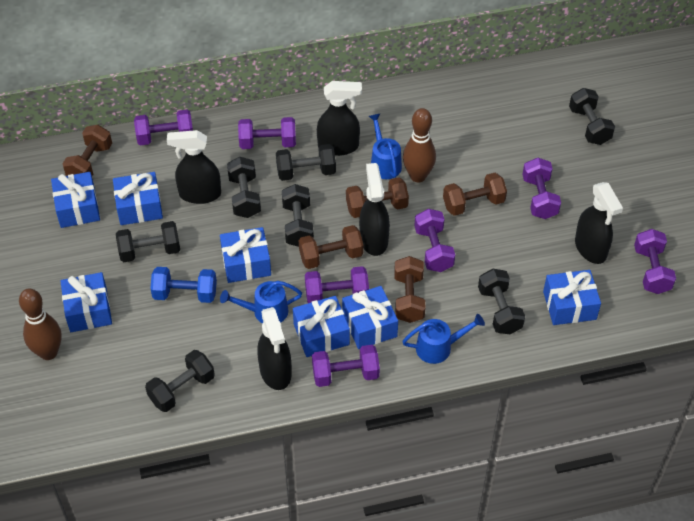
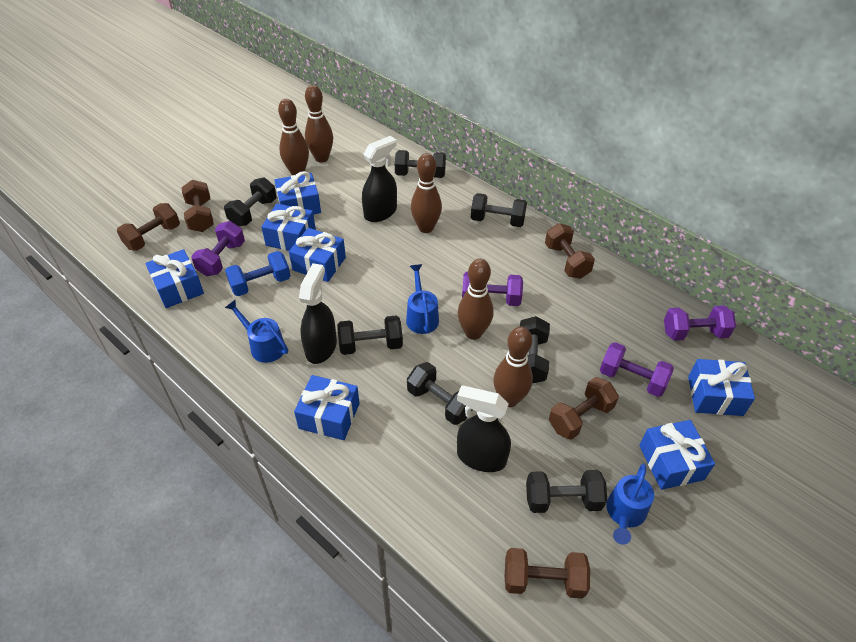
black spray bottle: 5 -> 3
brown bowling pin: 2 -> 5
purple dumbbell: 7 -> 4

